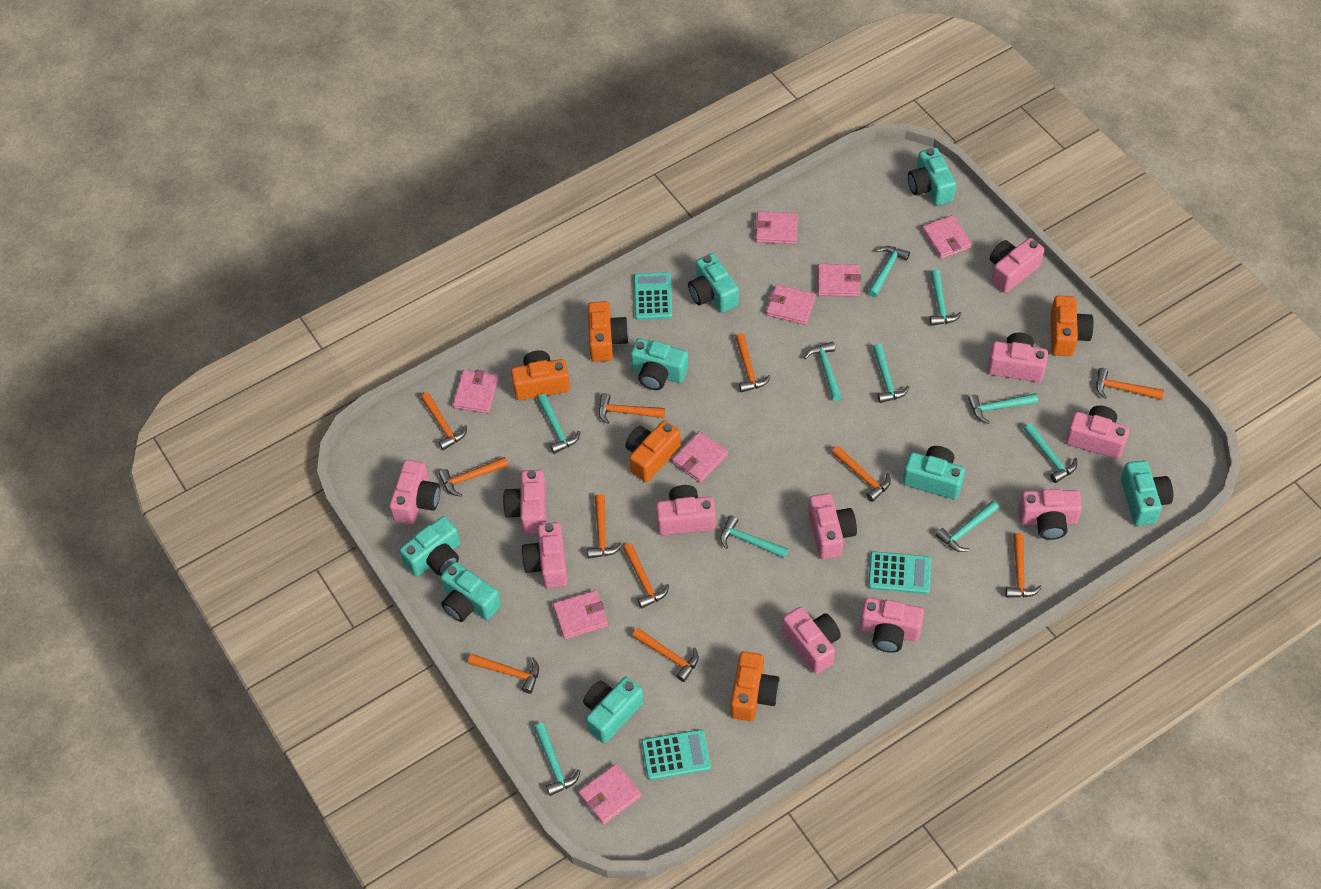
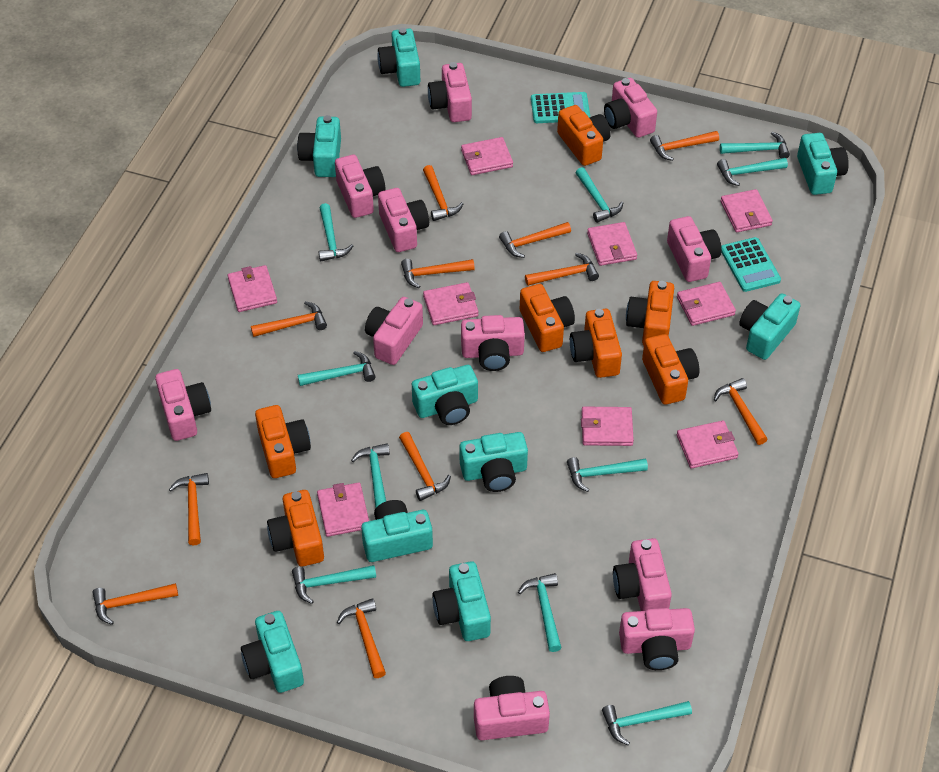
orange camera: 5 -> 7
pink wallet: 8 -> 9
turquoise calculator: 3 -> 2
turquoise camera: 8 -> 9

